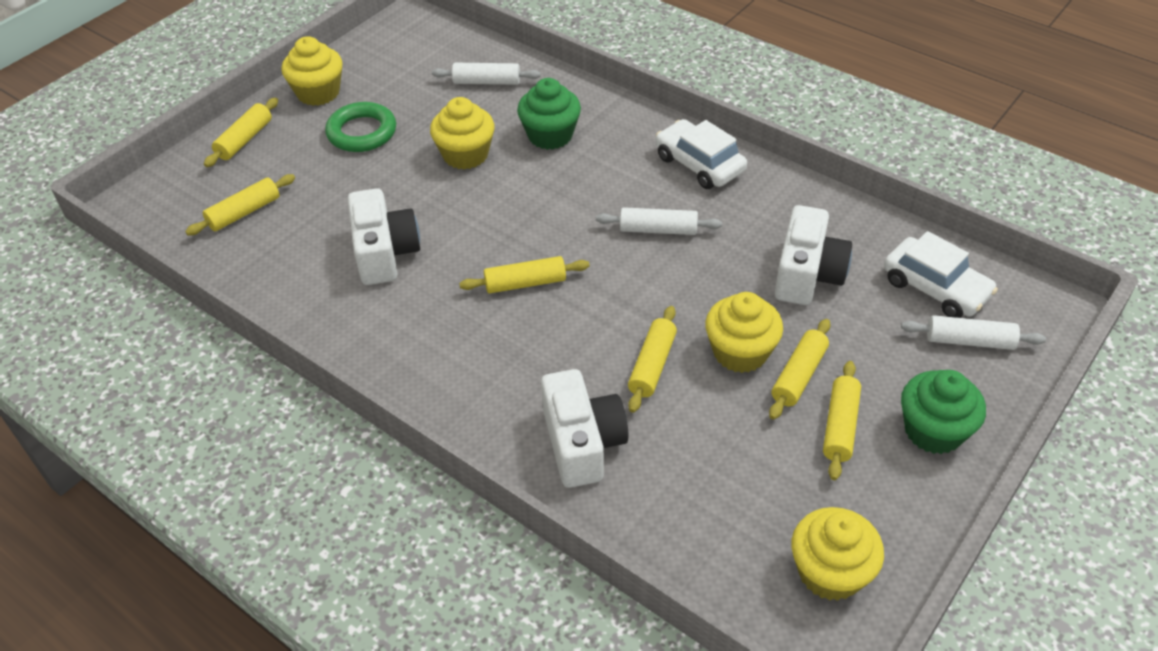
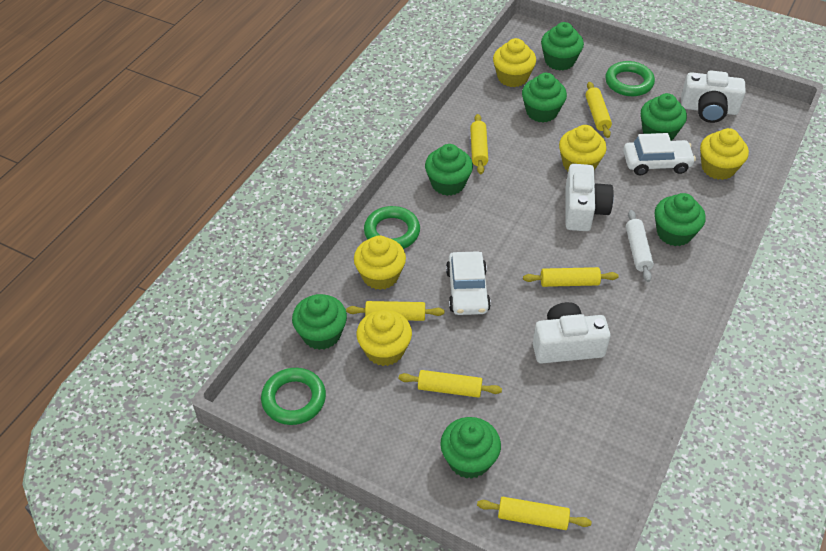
green cupcake: 2 -> 7
green ring: 1 -> 3
white rolling pin: 3 -> 1
yellow cupcake: 4 -> 5

